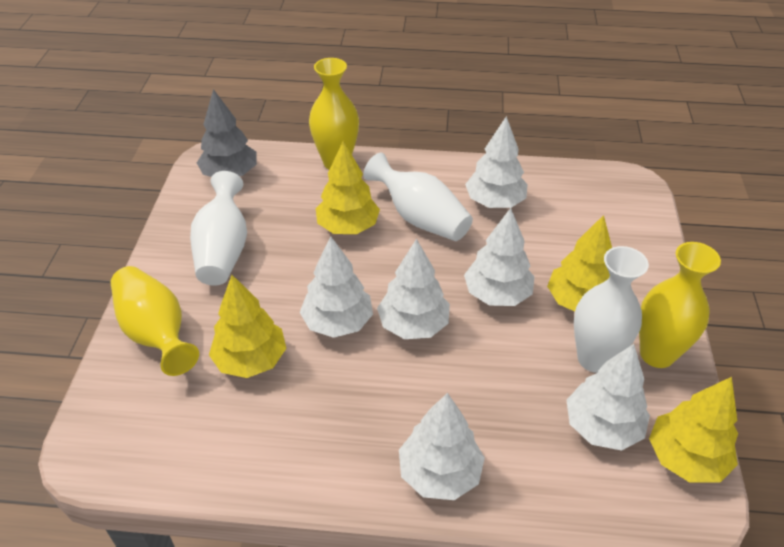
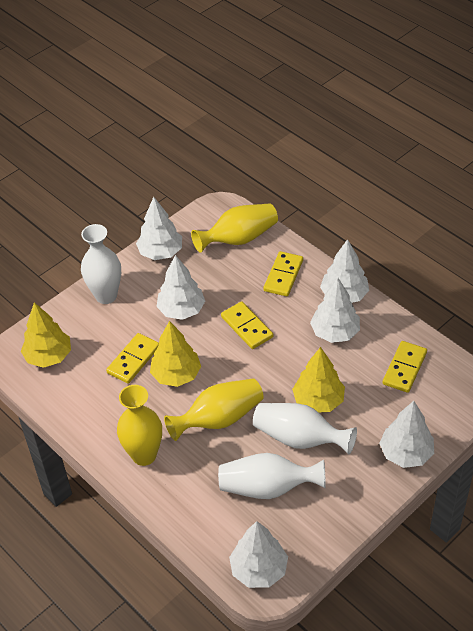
grey tree: 1 -> 0
yellow domino: 0 -> 4
yellow tree: 4 -> 3

